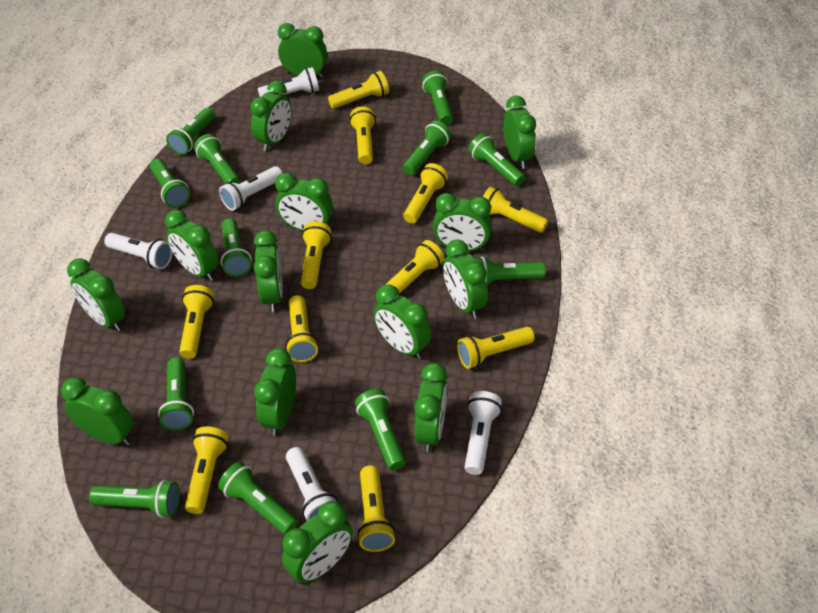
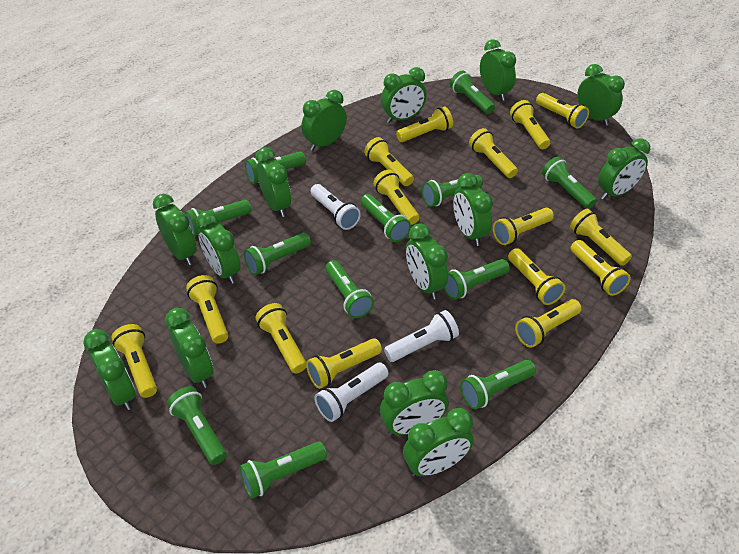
white flashlight: 5 -> 3
yellow flashlight: 11 -> 15

